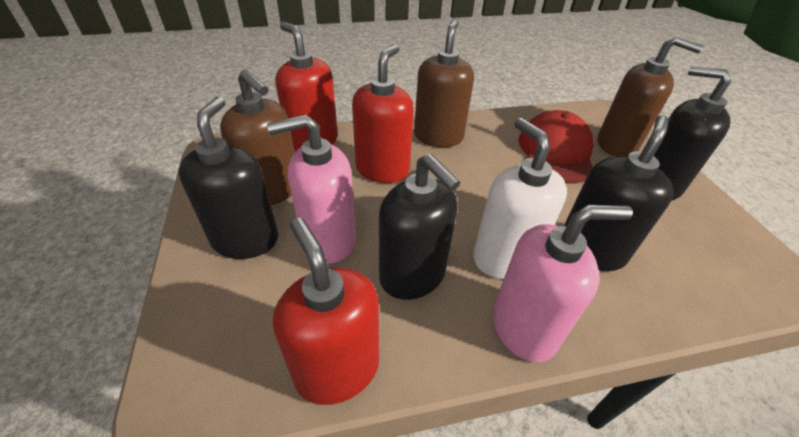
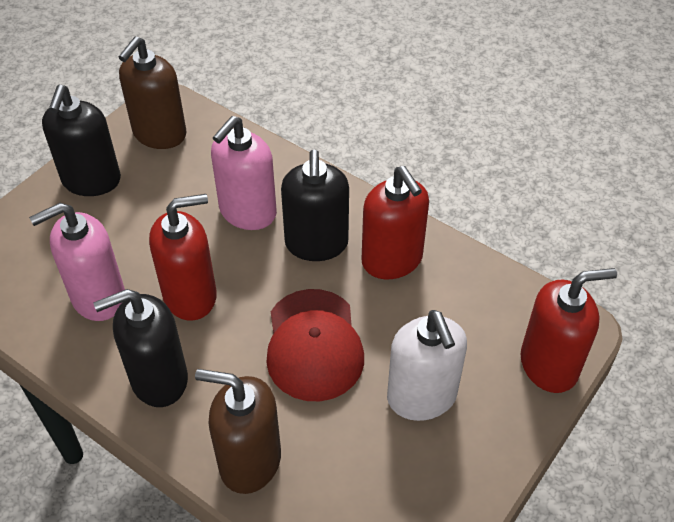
black soap dispenser: 4 -> 3
brown soap dispenser: 3 -> 2

